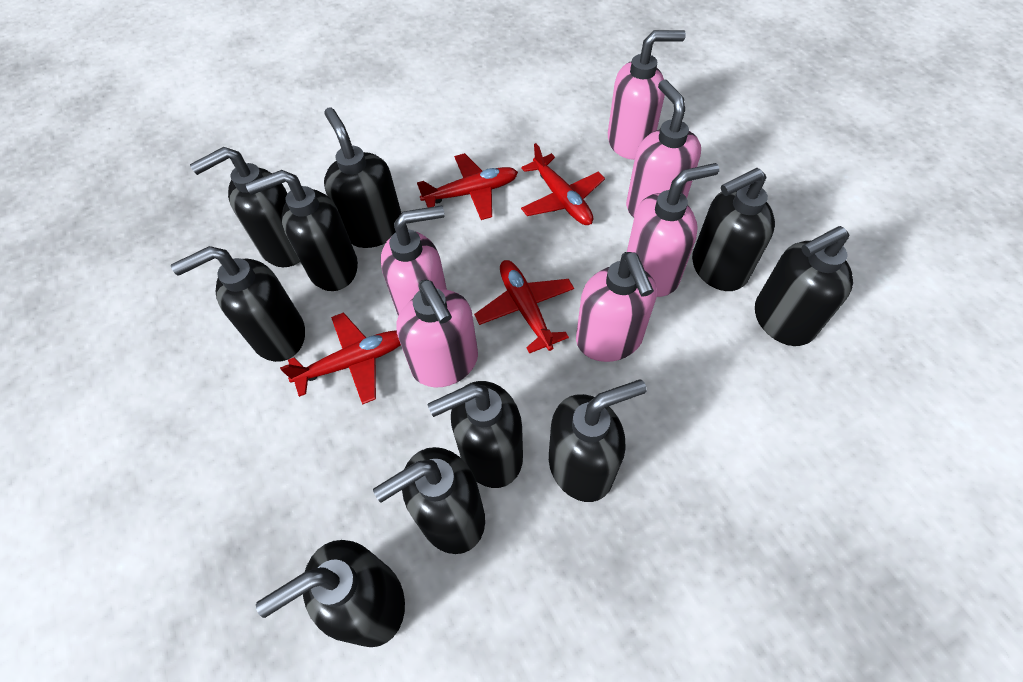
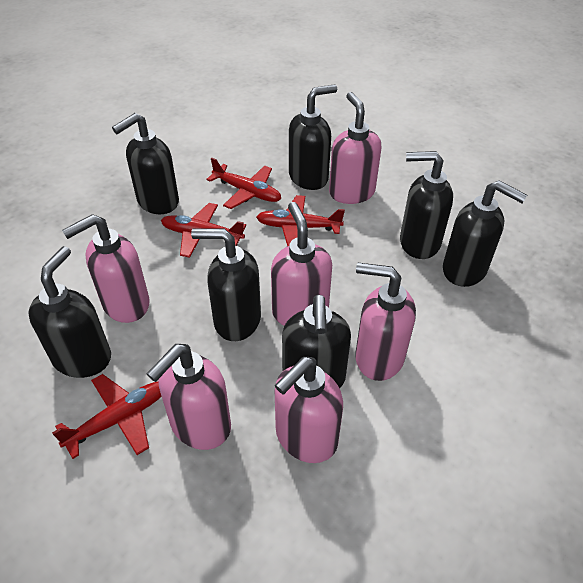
black soap dispenser: 10 -> 7

